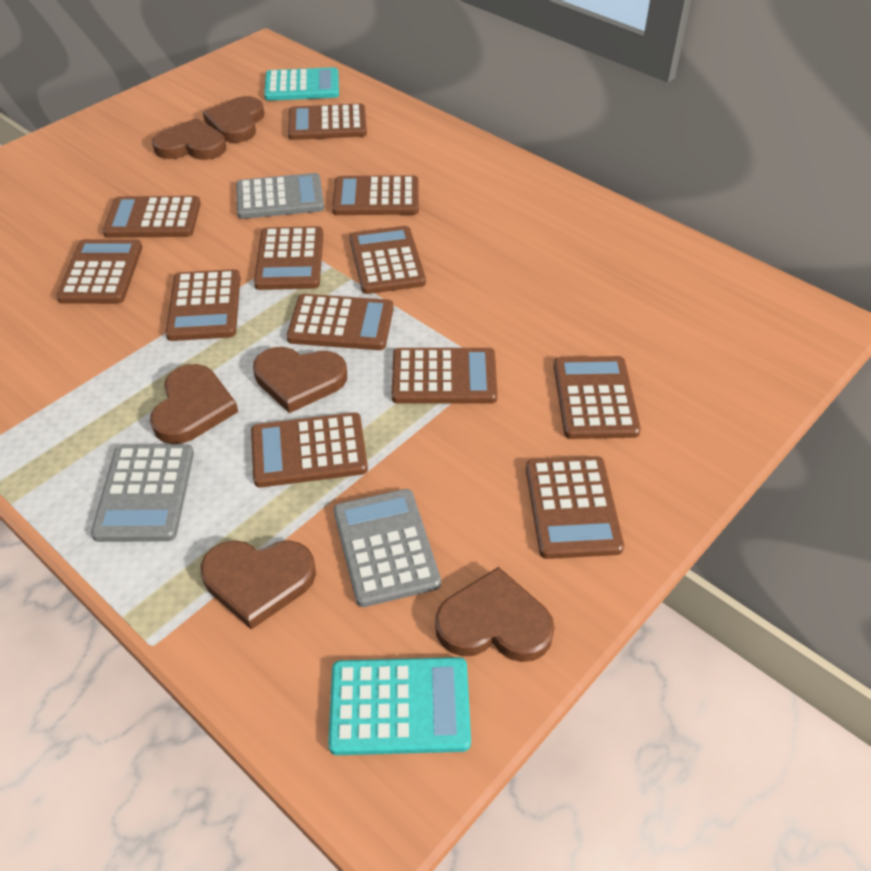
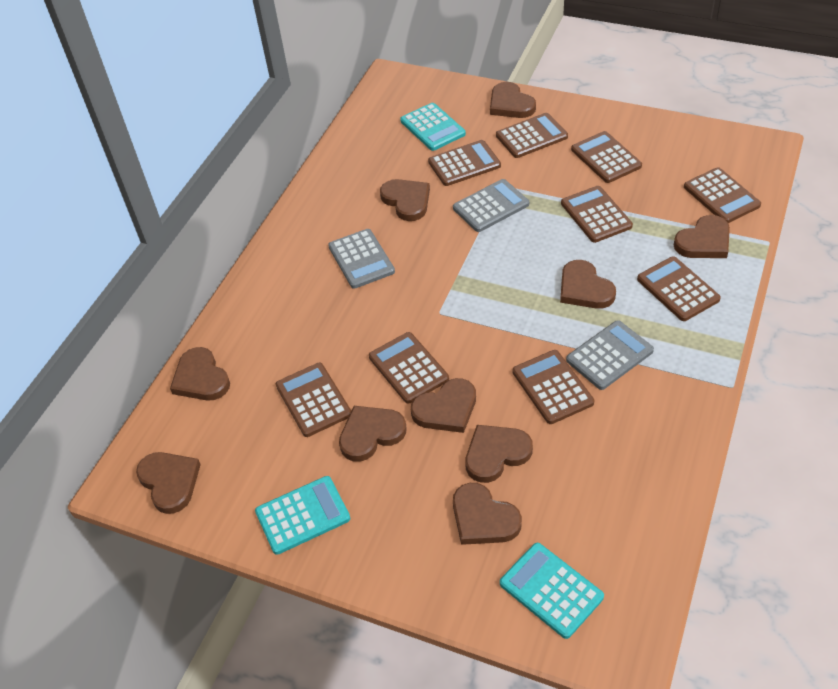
brown calculator: 12 -> 9
brown heart: 6 -> 10
turquoise calculator: 2 -> 3

